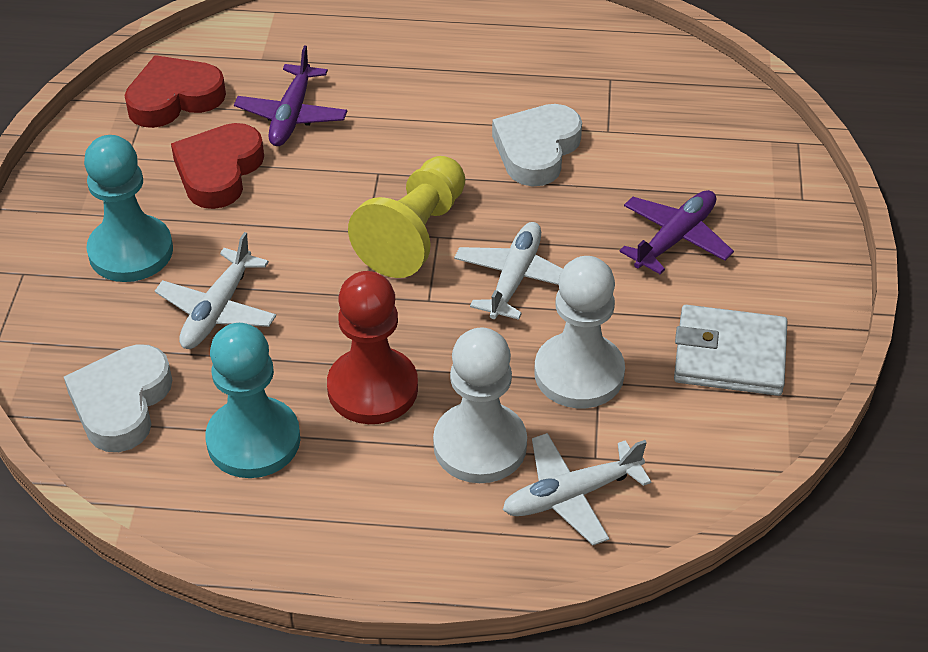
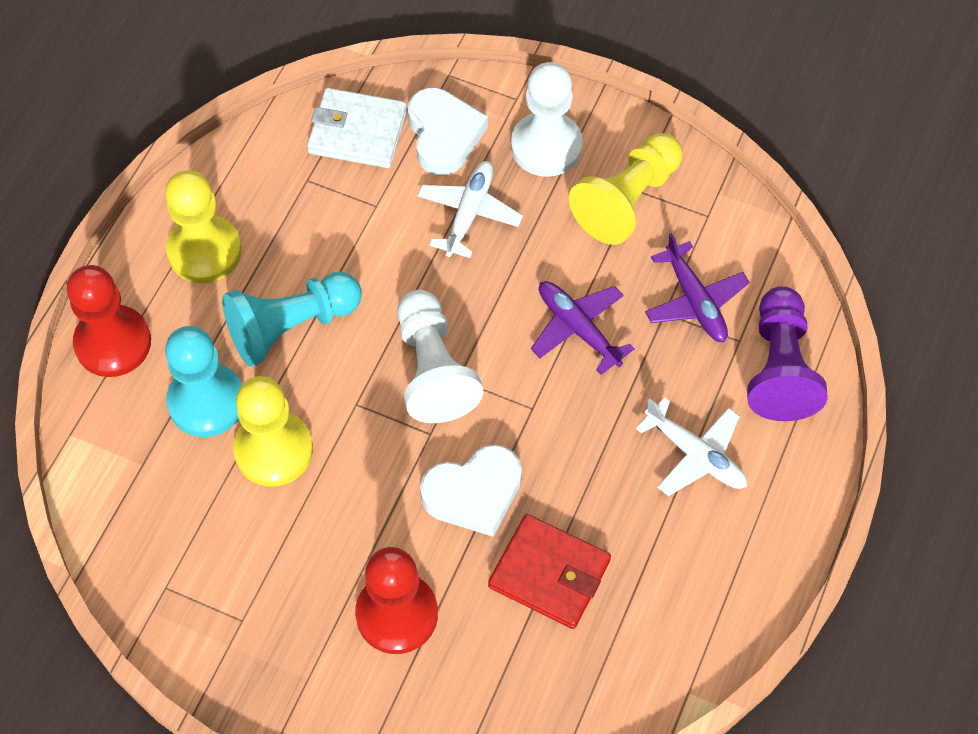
purple pawn: 0 -> 1
red heart: 2 -> 0
red pawn: 1 -> 2
red wallet: 0 -> 1
white plane: 3 -> 2
yellow pawn: 1 -> 3

